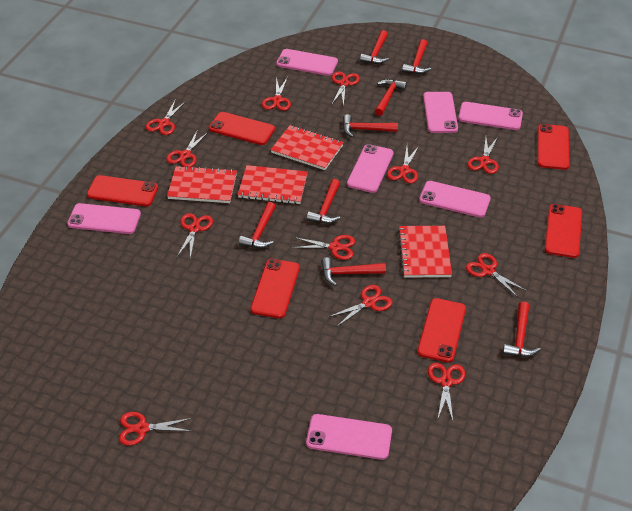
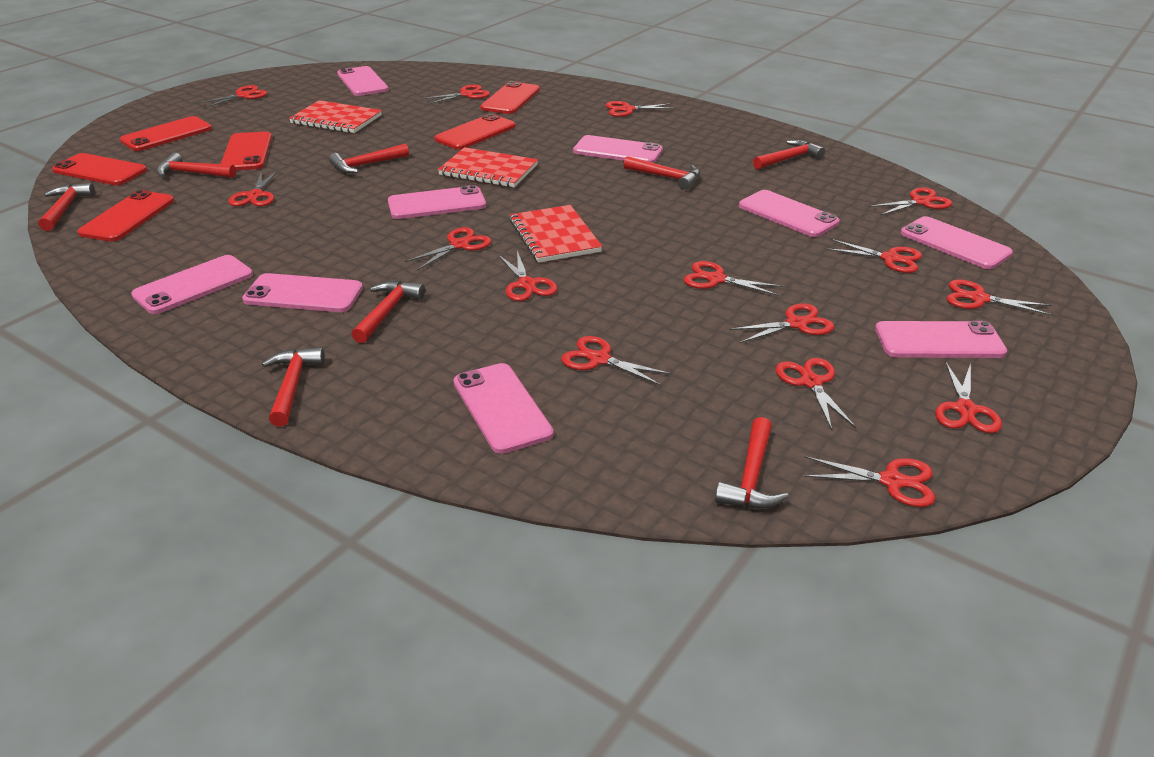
pink phone: 7 -> 9
red notebook: 4 -> 3
red scissors: 12 -> 15

